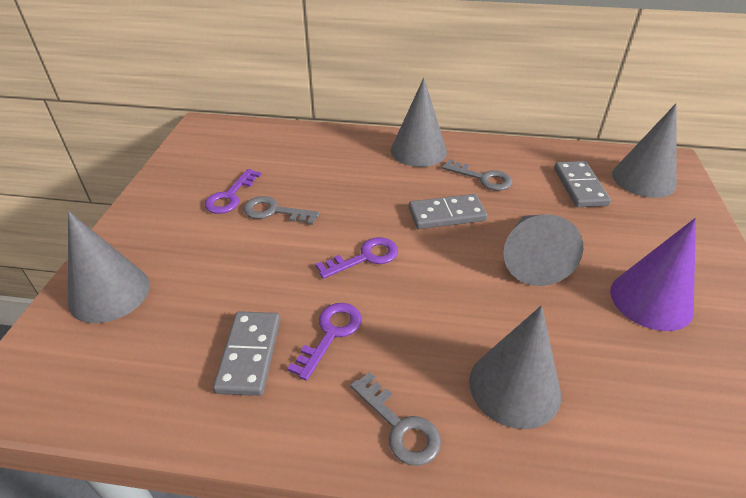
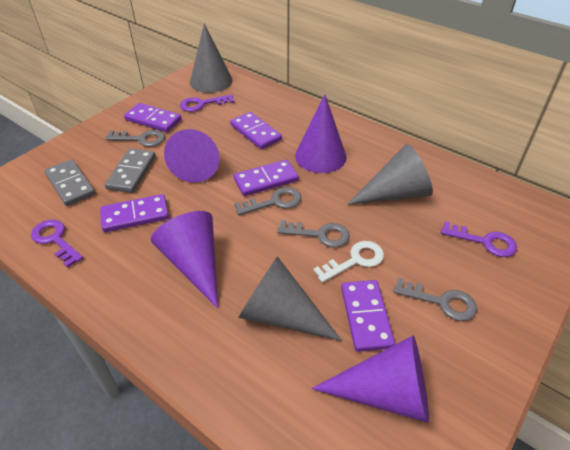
grey cone: 5 -> 3
grey domino: 3 -> 2
grey key: 3 -> 4
purple cone: 1 -> 4
purple domino: 0 -> 5
white key: 0 -> 1

